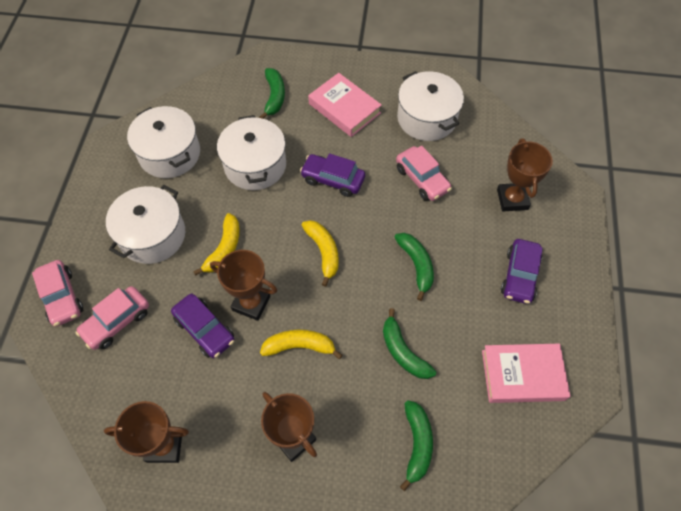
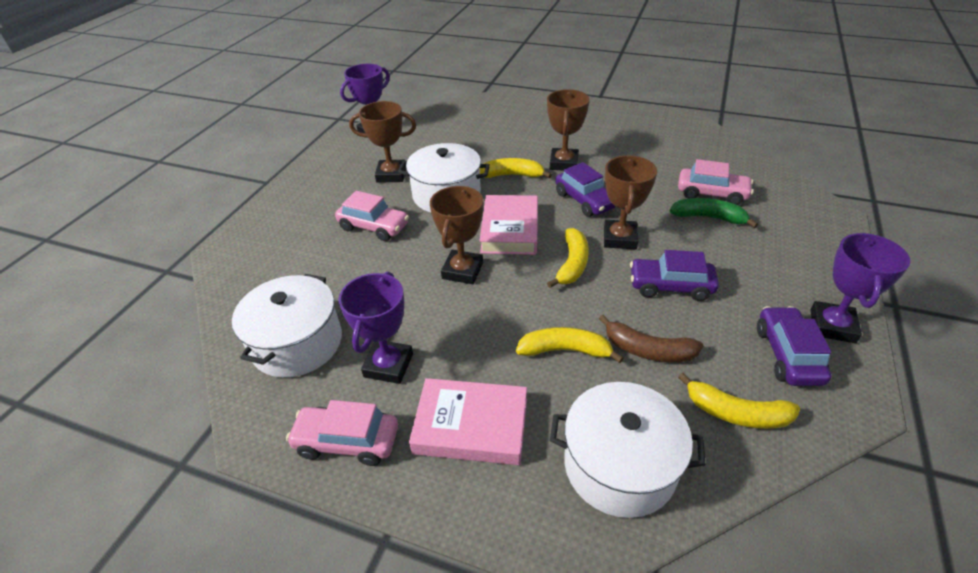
brown banana: 0 -> 1
green banana: 4 -> 1
purple trophy: 0 -> 3
white pot: 4 -> 3
yellow banana: 3 -> 4

